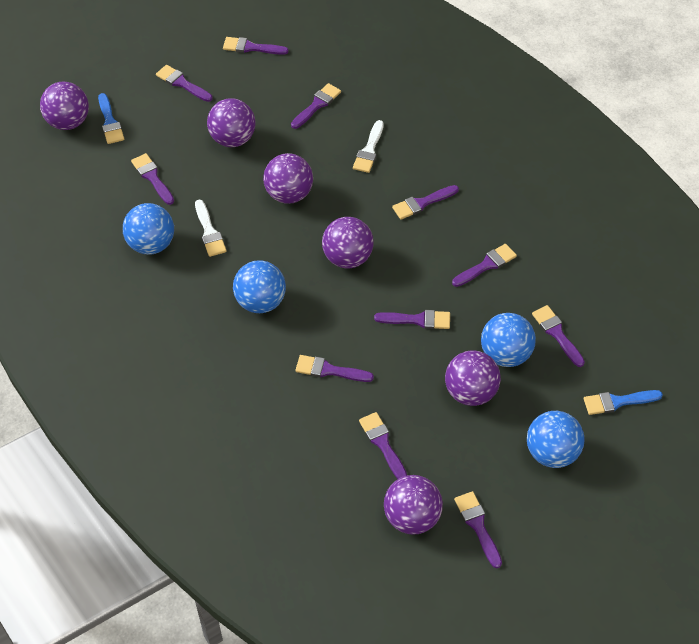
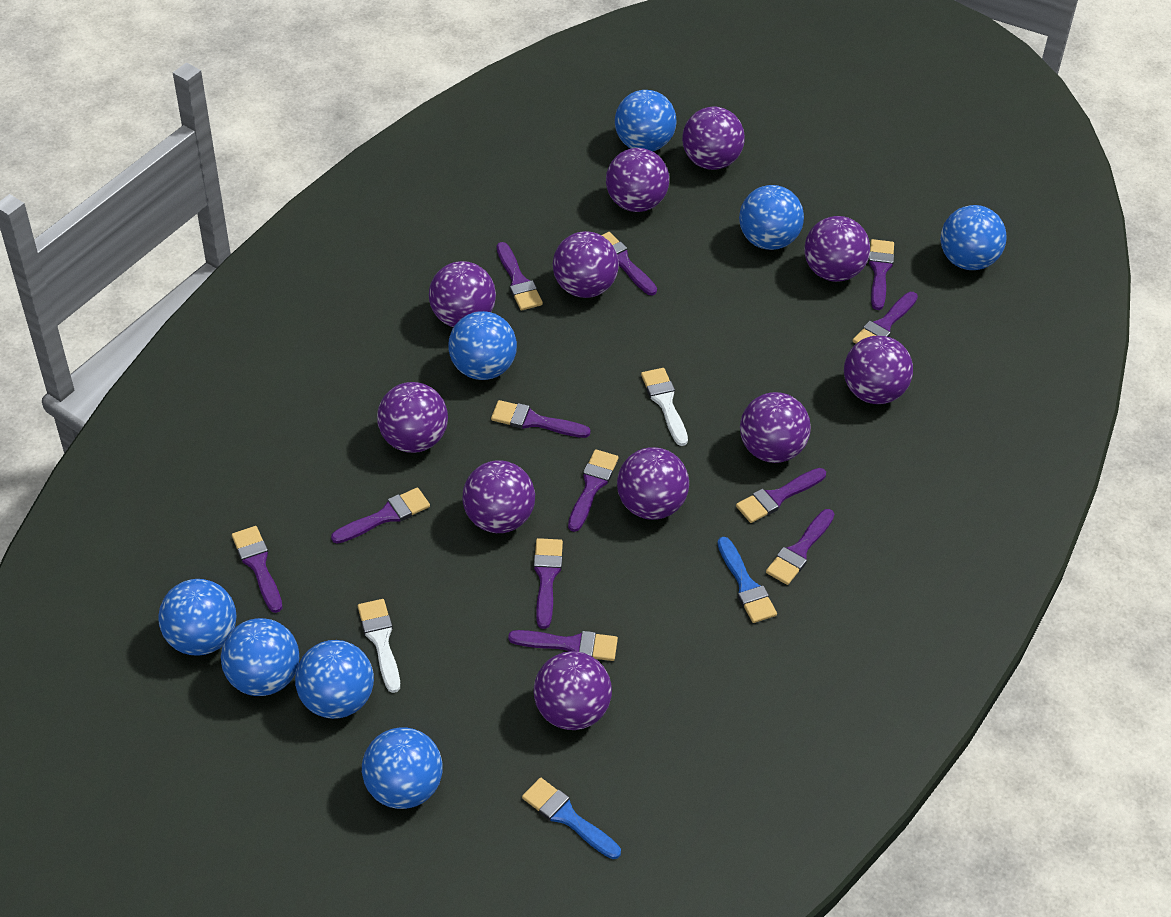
blue ball: 4 -> 8
purple ball: 6 -> 11
purple brush: 11 -> 12

